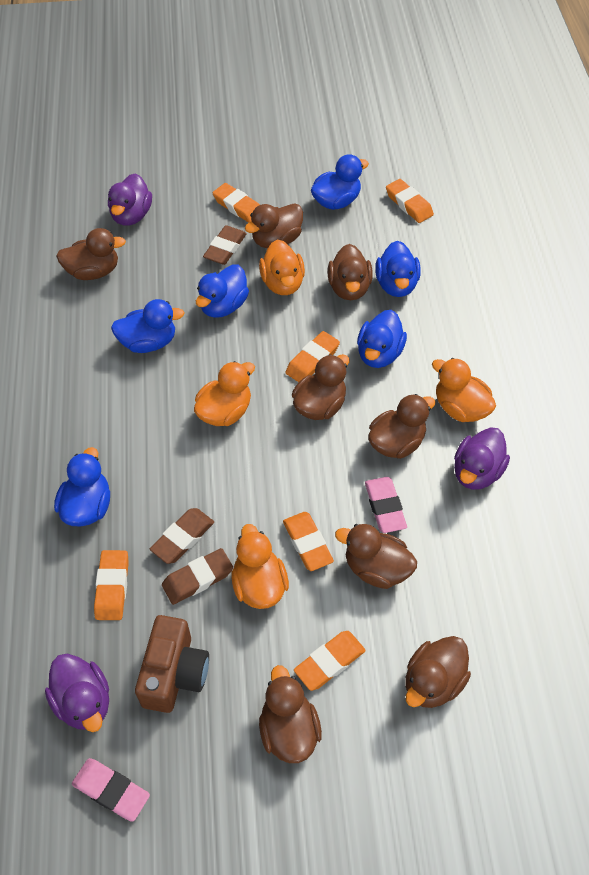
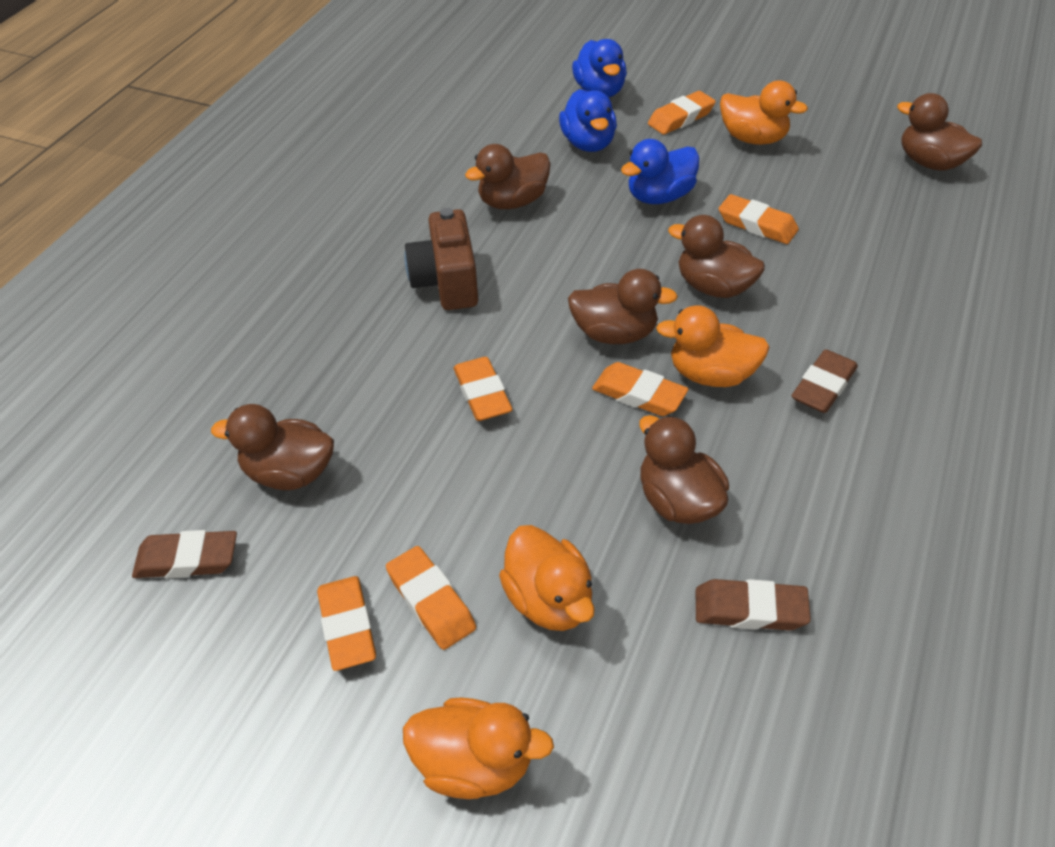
blue duck: 6 -> 3
brown duck: 8 -> 6
pink eraser: 2 -> 0
purple duck: 3 -> 0

